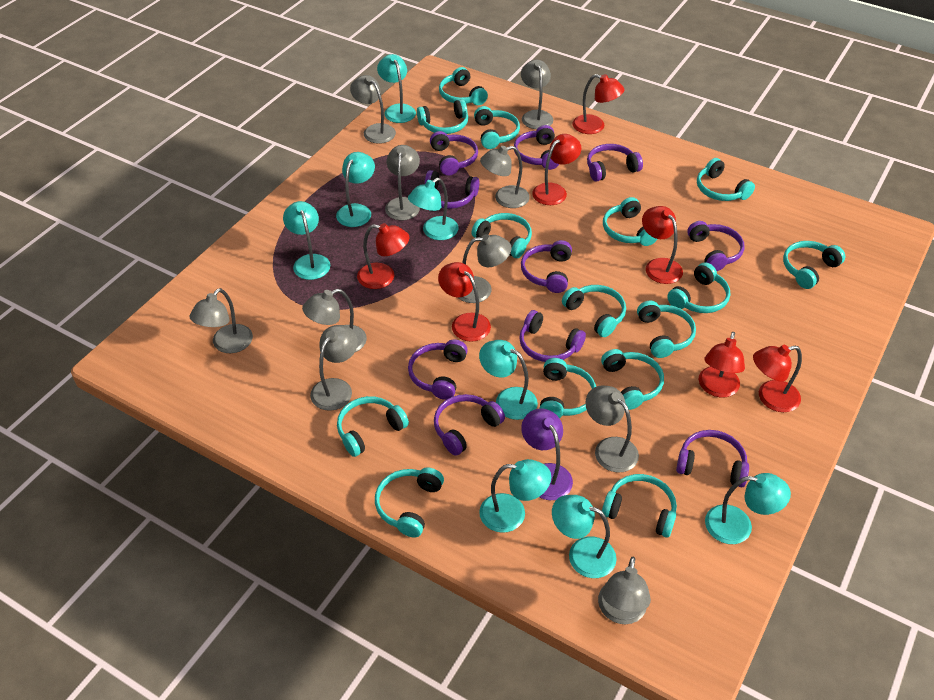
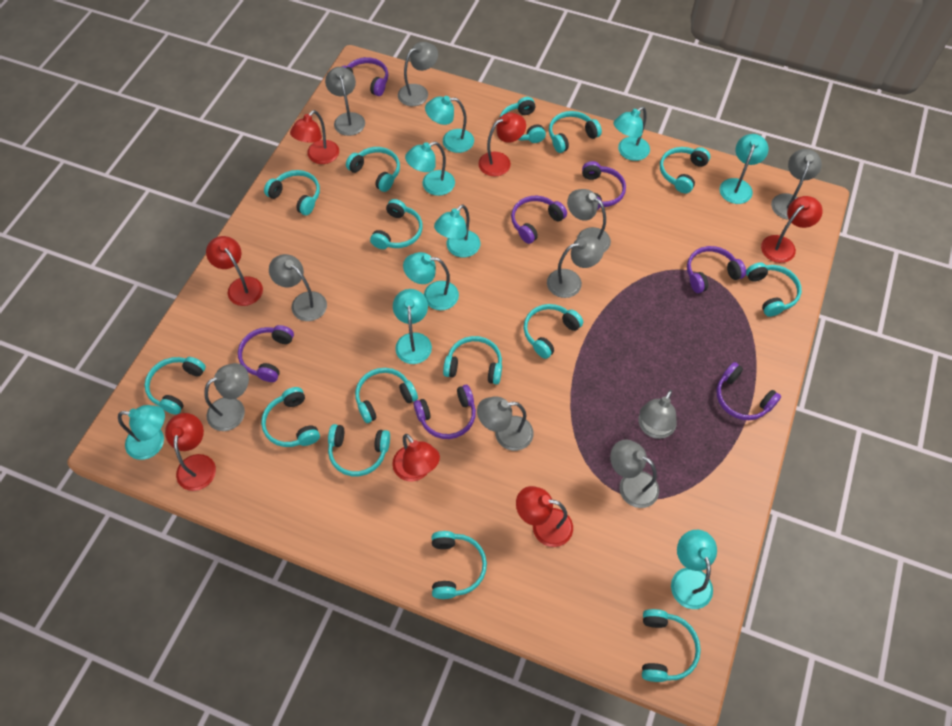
purple headphones: 10 -> 7
purple lamp: 1 -> 0
turquoise lamp: 8 -> 9

